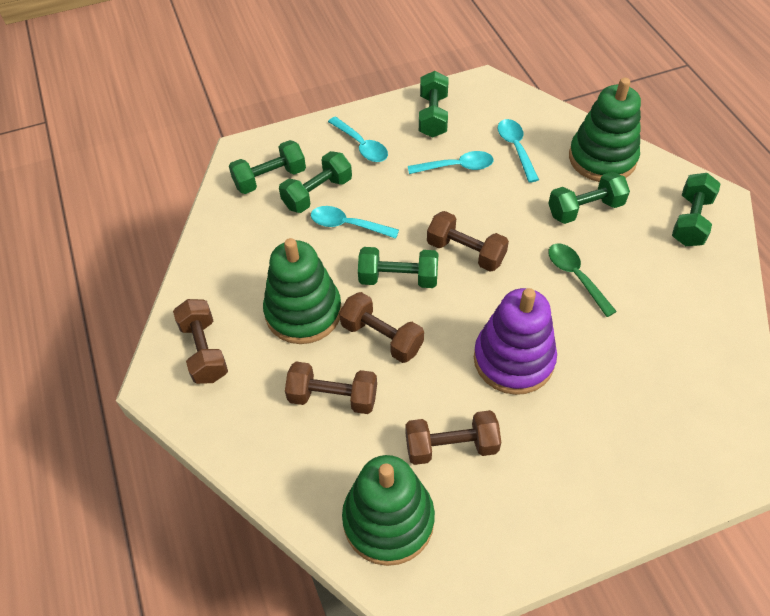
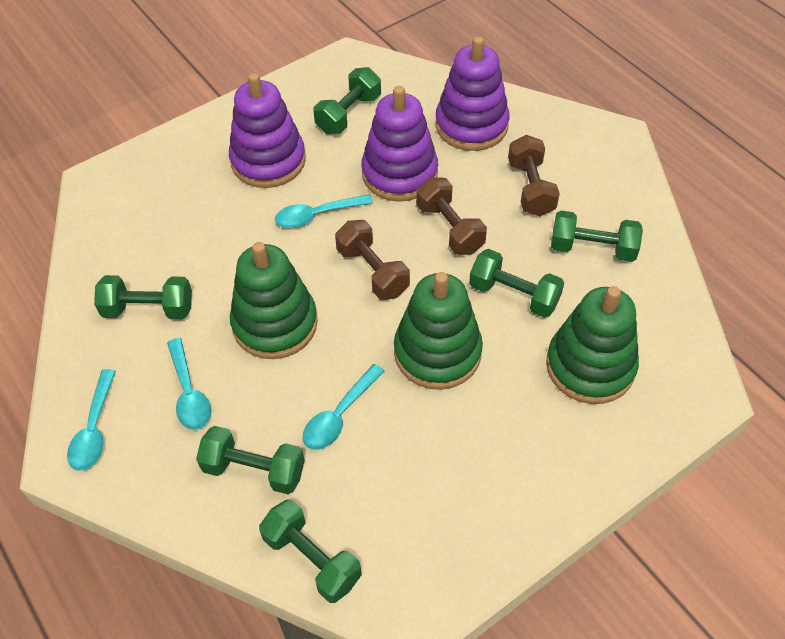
brown dumbbell: 5 -> 3
green spoon: 1 -> 0
purple stacking toy: 1 -> 3

